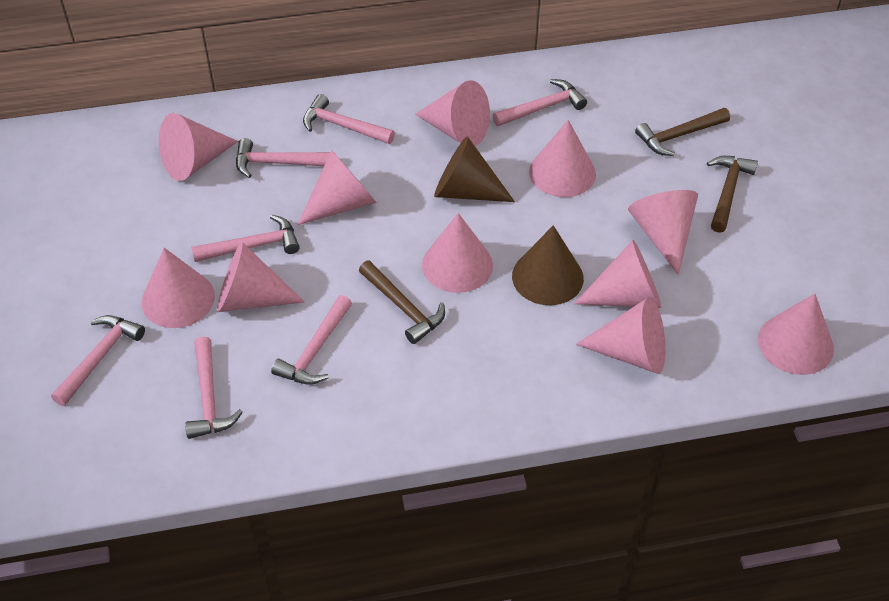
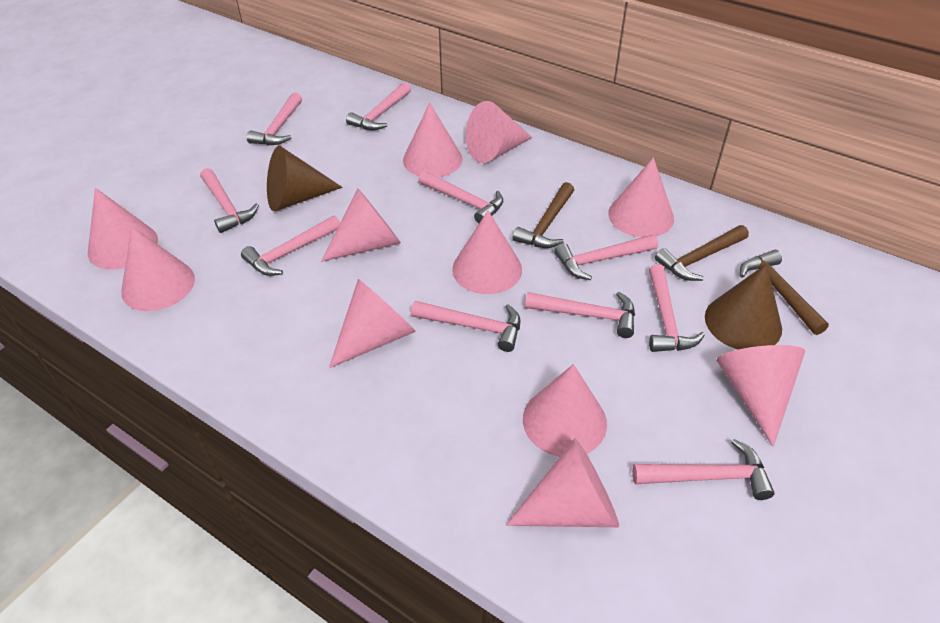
pink hammer: 7 -> 10

